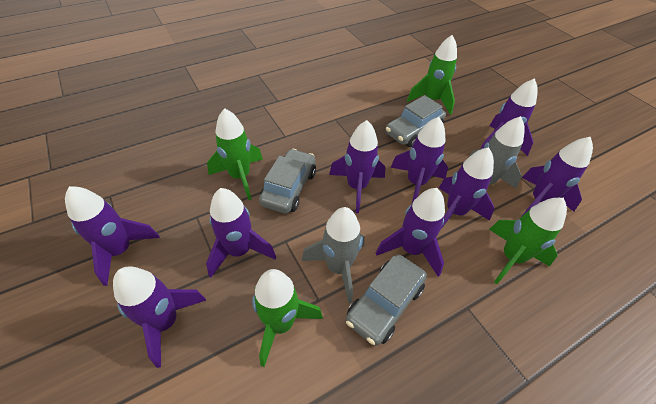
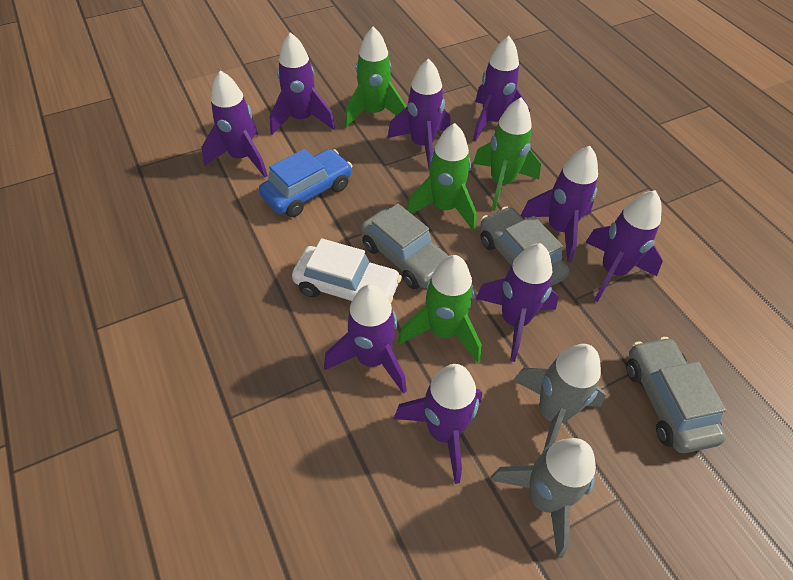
blue car: 0 -> 1
white car: 0 -> 1

